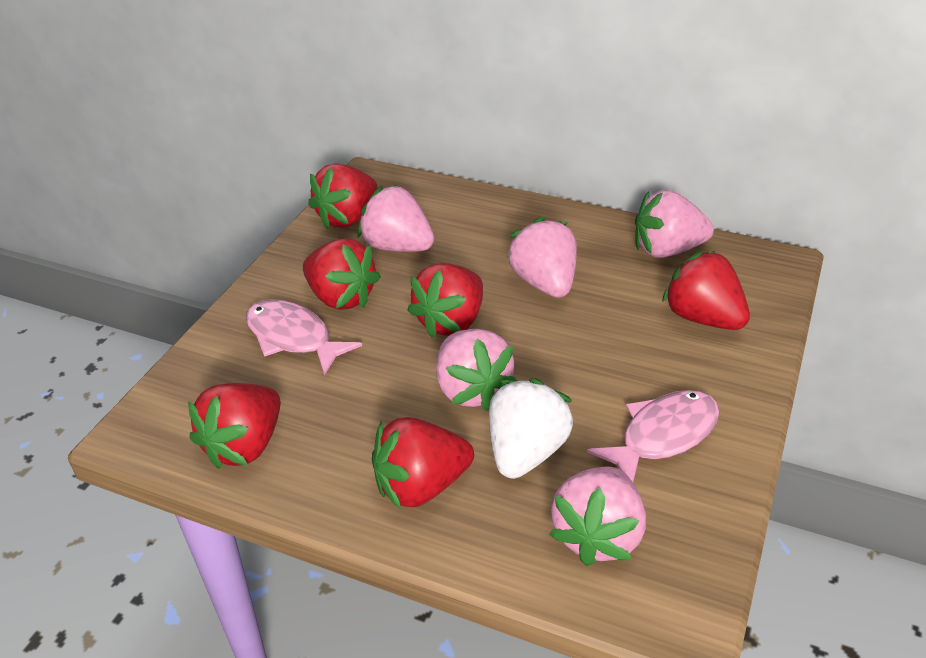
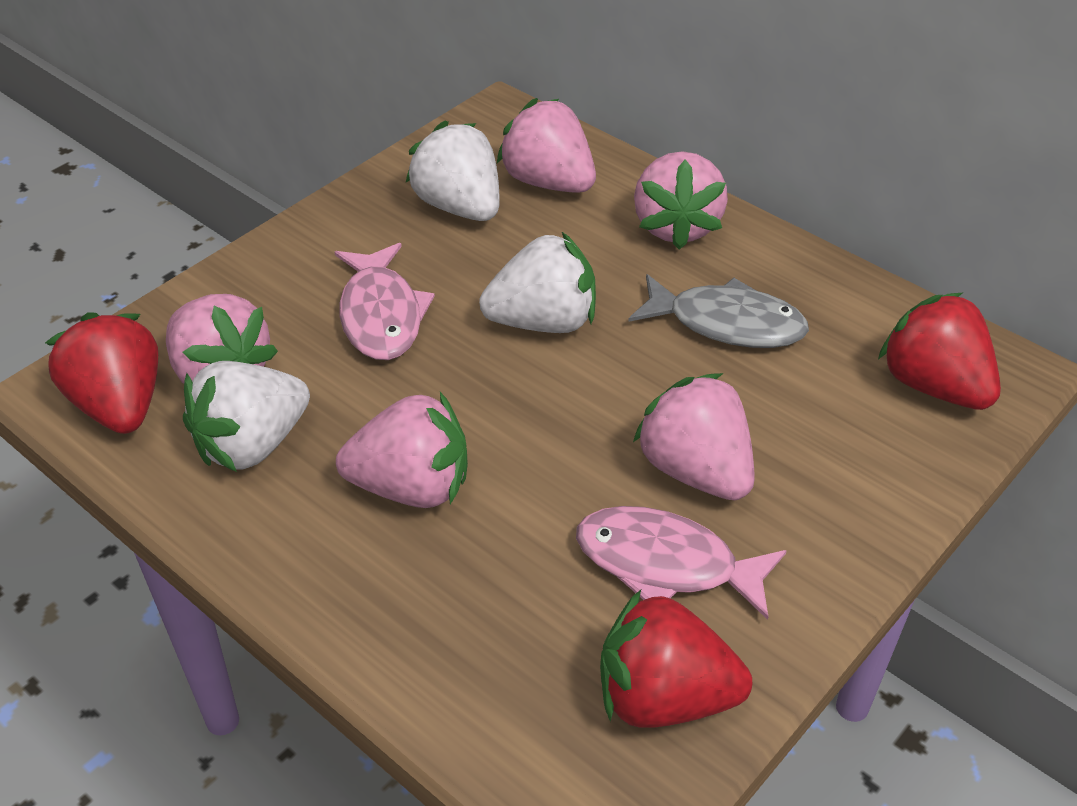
grey fish: 0 -> 1
red strawberry: 6 -> 3
white strawberry: 1 -> 3

